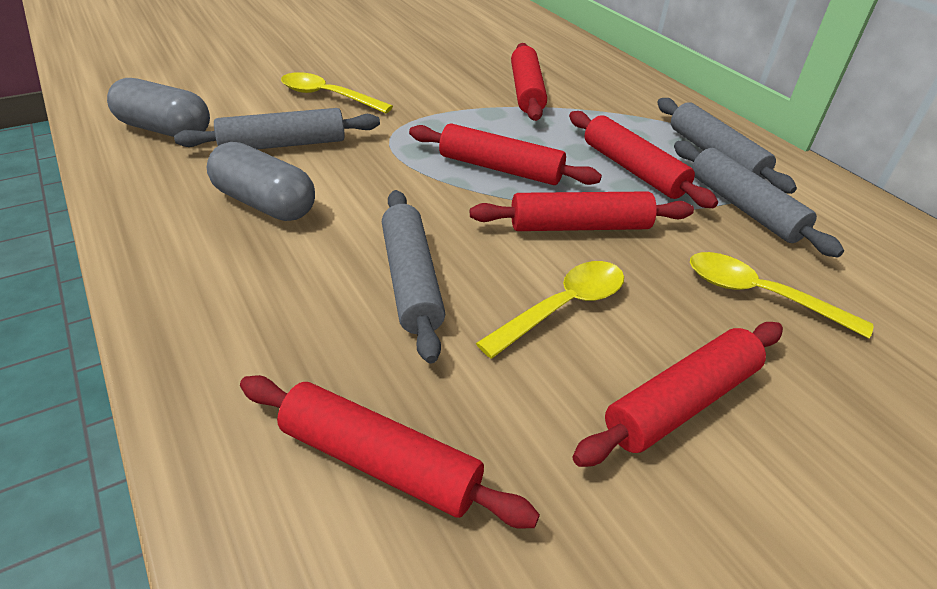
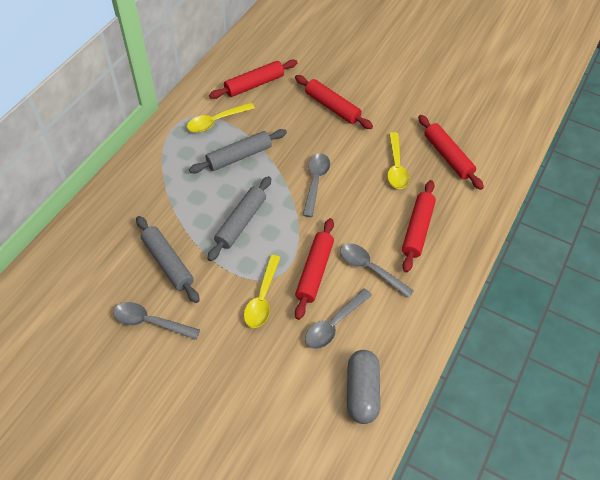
grey capsule: 2 -> 1
grey rolling pin: 4 -> 3
grey spoon: 0 -> 4
red rolling pin: 6 -> 5

